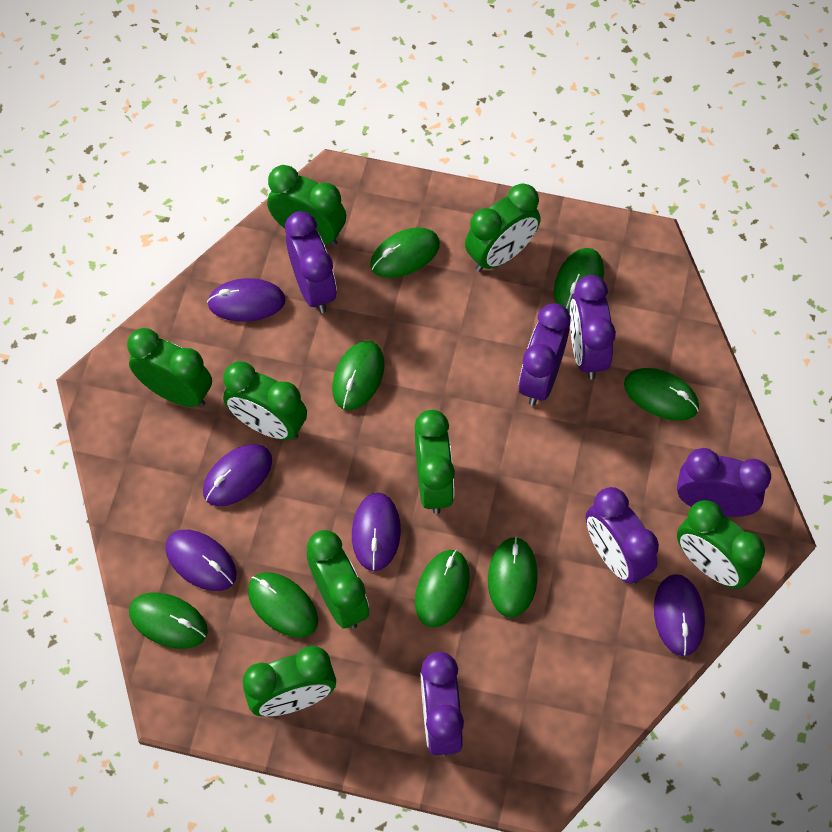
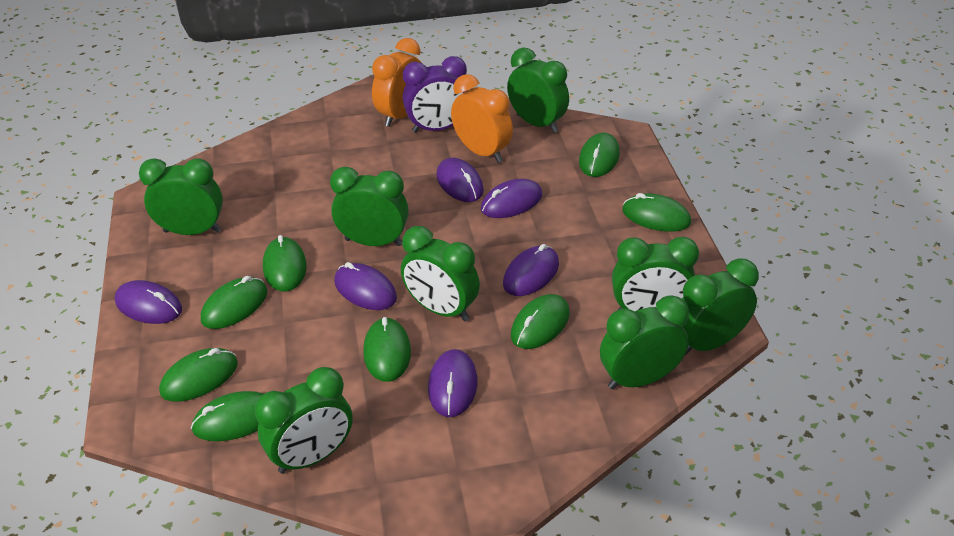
orange clock: 0 -> 2
purple clock: 6 -> 1
purple mouse: 5 -> 6

